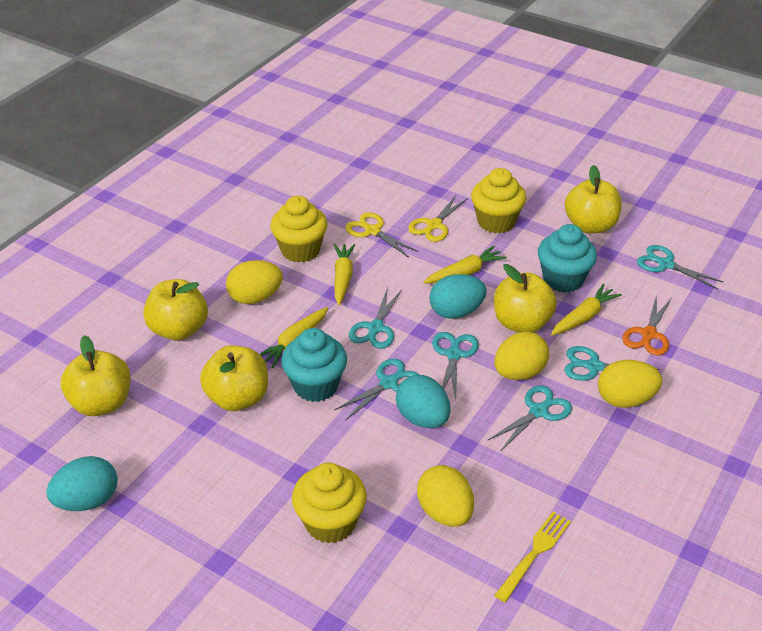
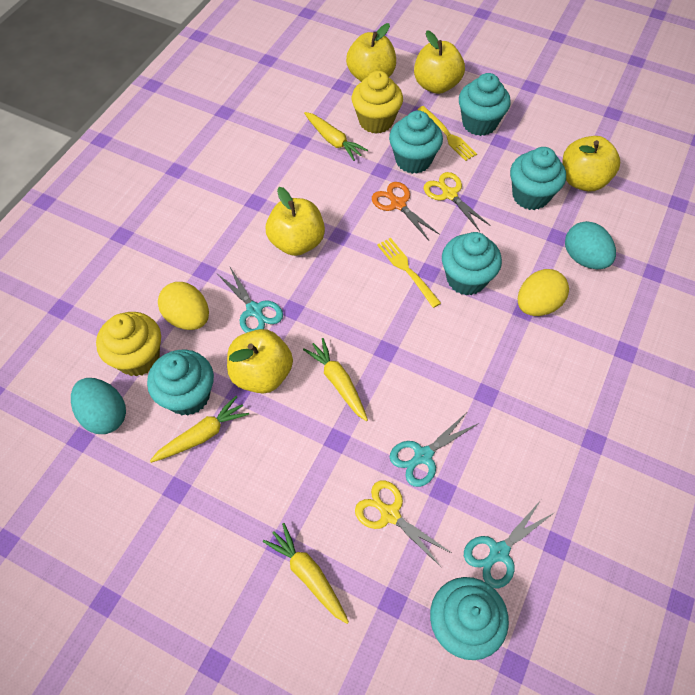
turquoise cupcake: 2 -> 6
turquoise egg: 3 -> 2
turquoise scissors: 6 -> 3
yellow cupcake: 3 -> 2
yellow egg: 4 -> 2
yellow fork: 1 -> 2

